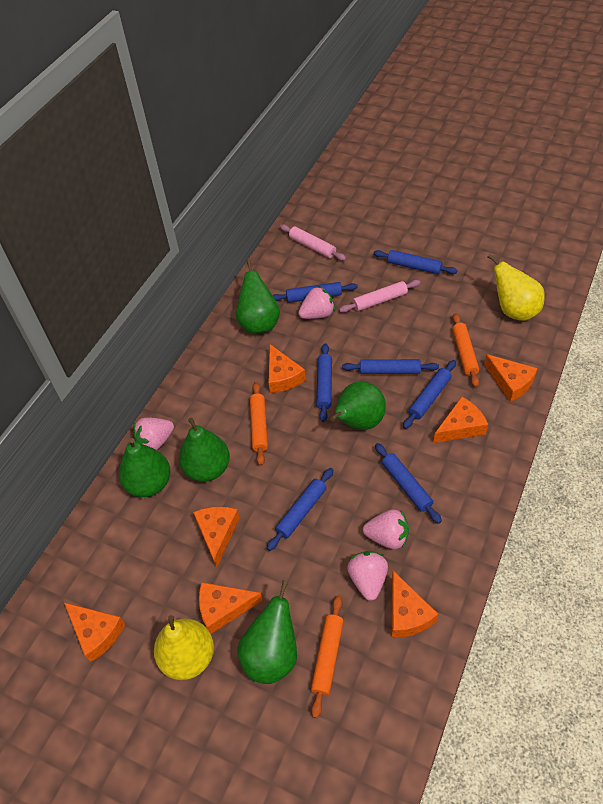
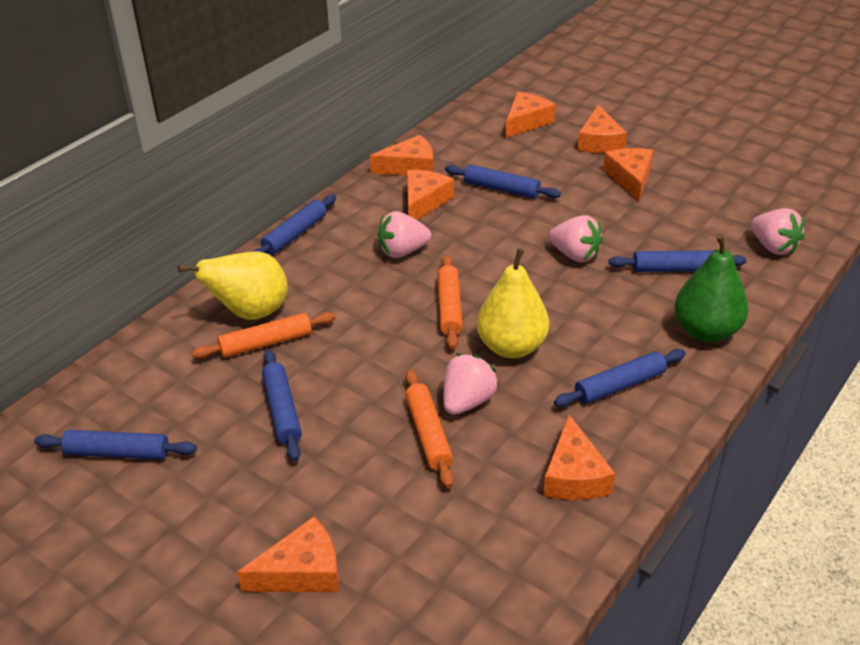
blue rolling pin: 7 -> 6
green pear: 5 -> 1
pink rolling pin: 2 -> 0

